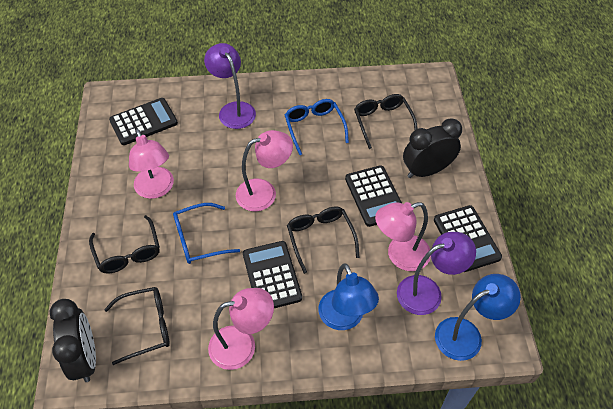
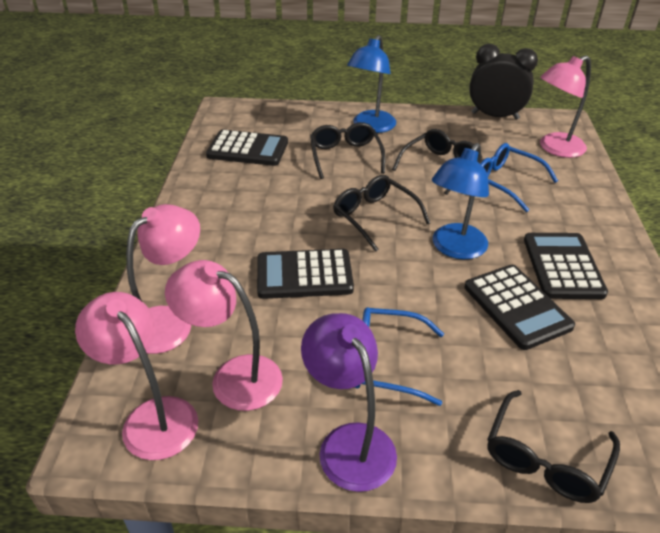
black clock: 2 -> 1
purple lamp: 2 -> 1

